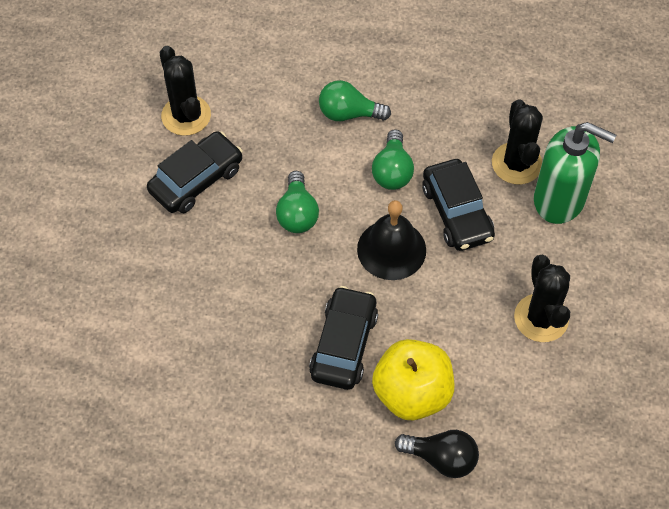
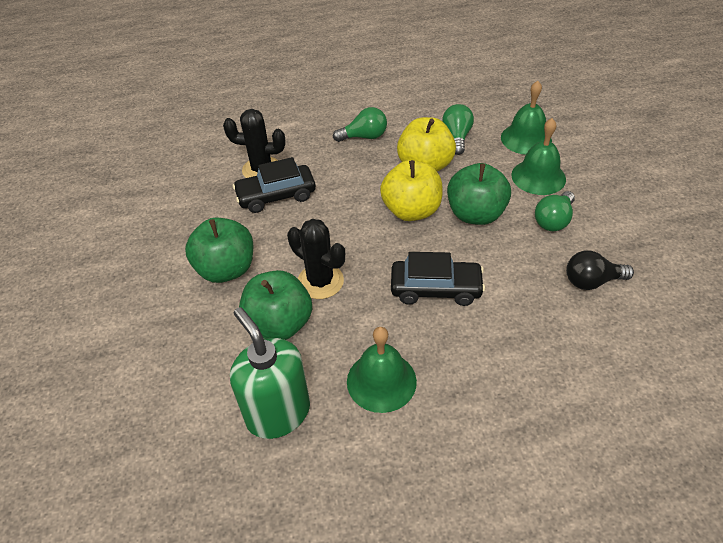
black bell: 1 -> 0
black cactus: 3 -> 2
black car: 3 -> 2
green apple: 0 -> 3
green bell: 0 -> 3
yellow apple: 1 -> 2

